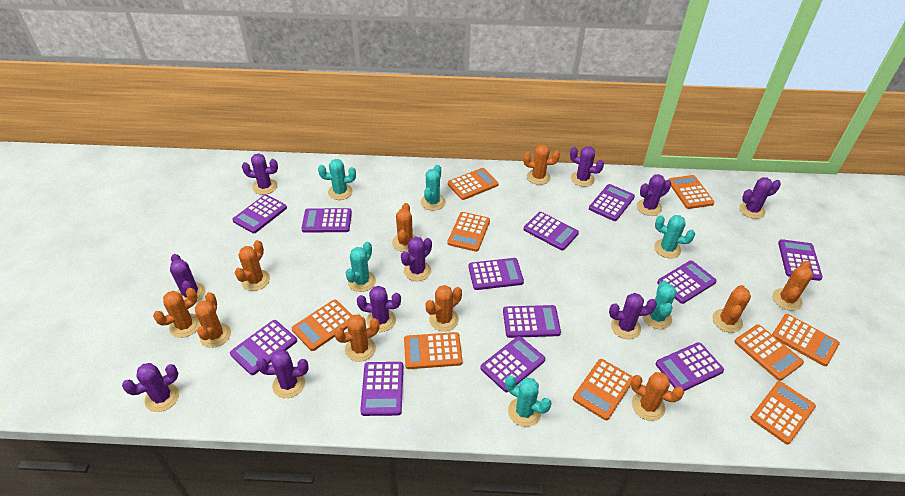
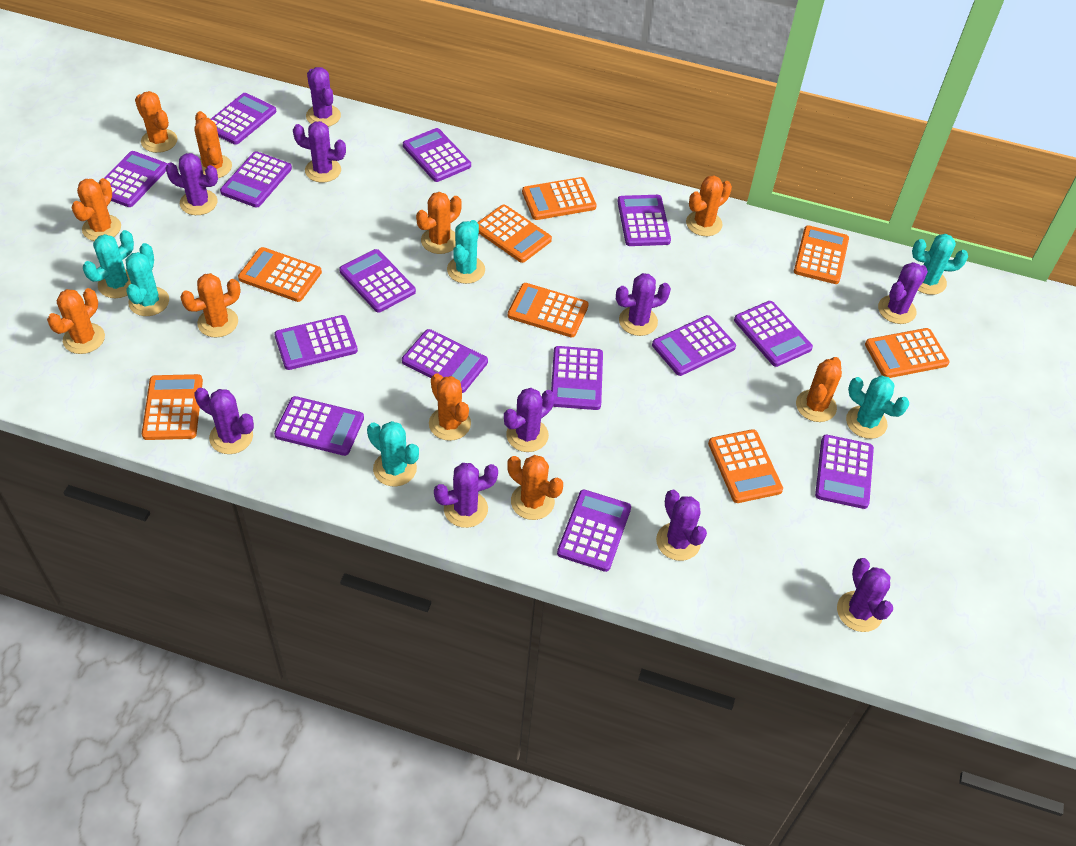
orange calculator: 9 -> 8
purple calculator: 12 -> 14

